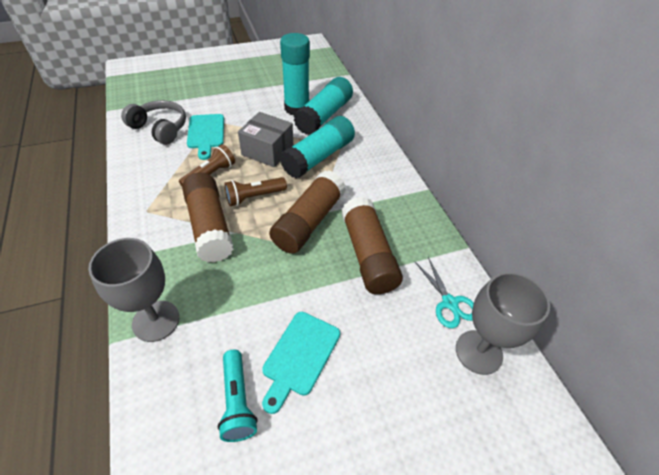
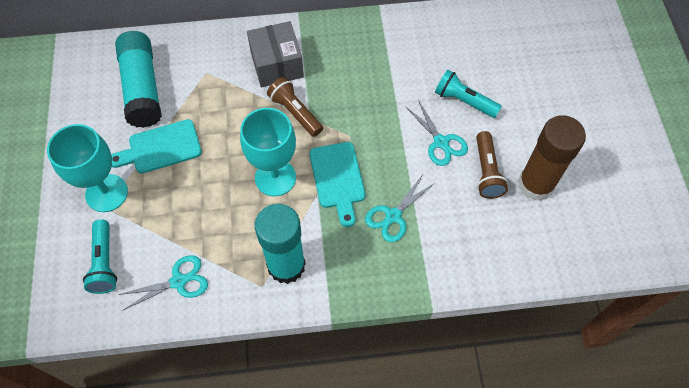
brown glue stick: 3 -> 1
grey goblet: 2 -> 0
grey headphones: 1 -> 0
turquoise flashlight: 1 -> 2
turquoise glue stick: 3 -> 2
turquoise goblet: 0 -> 2
turquoise scissors: 1 -> 3

